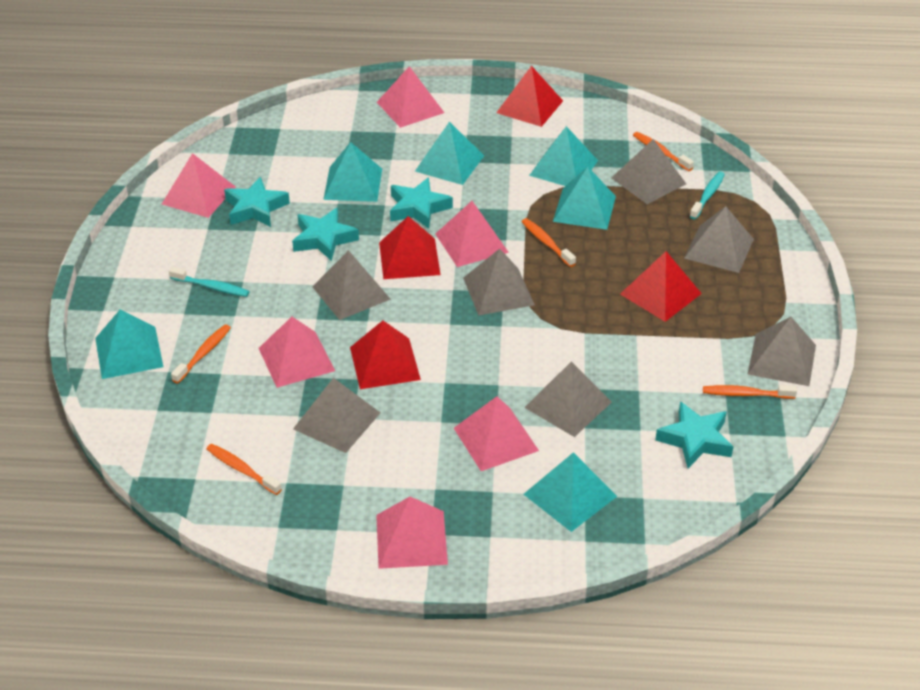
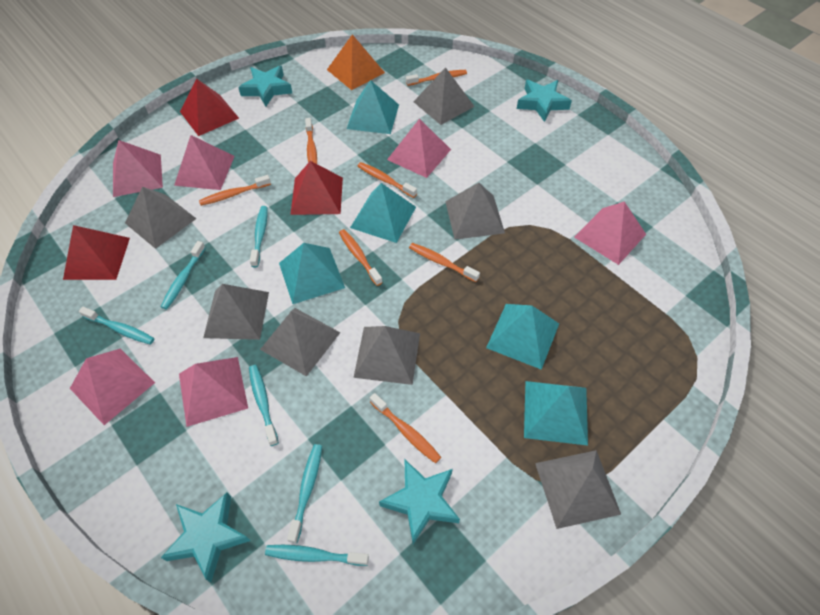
orange pyramid: 0 -> 1
orange toothbrush: 5 -> 7
red pyramid: 4 -> 3
turquoise pyramid: 6 -> 5
turquoise toothbrush: 2 -> 6

